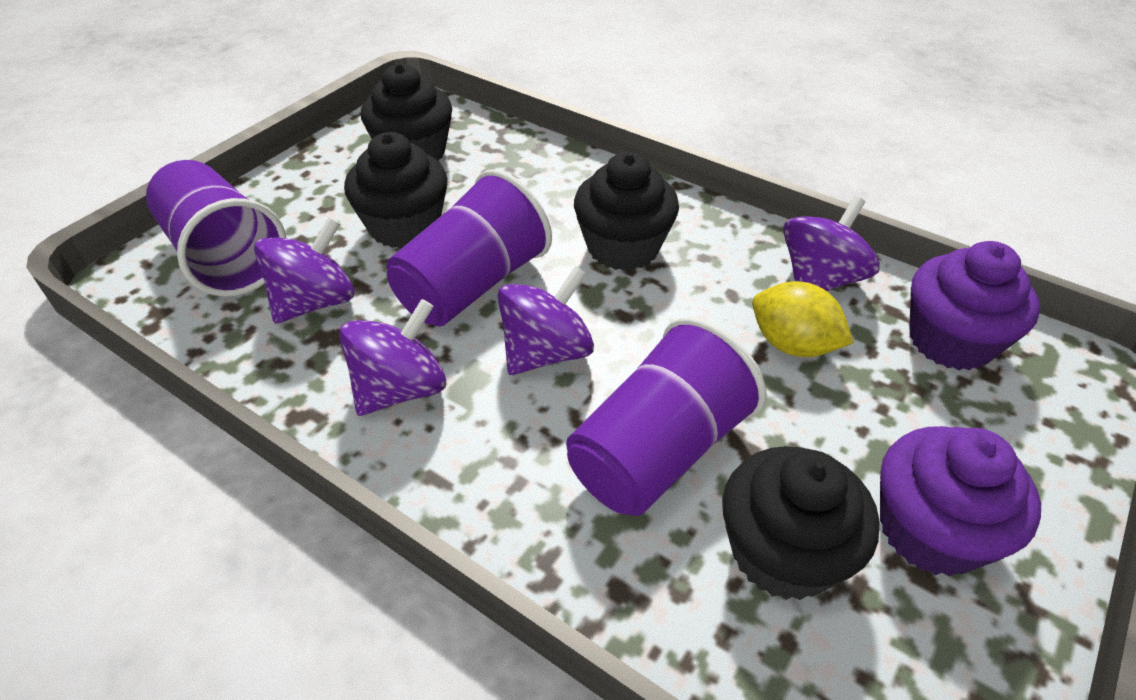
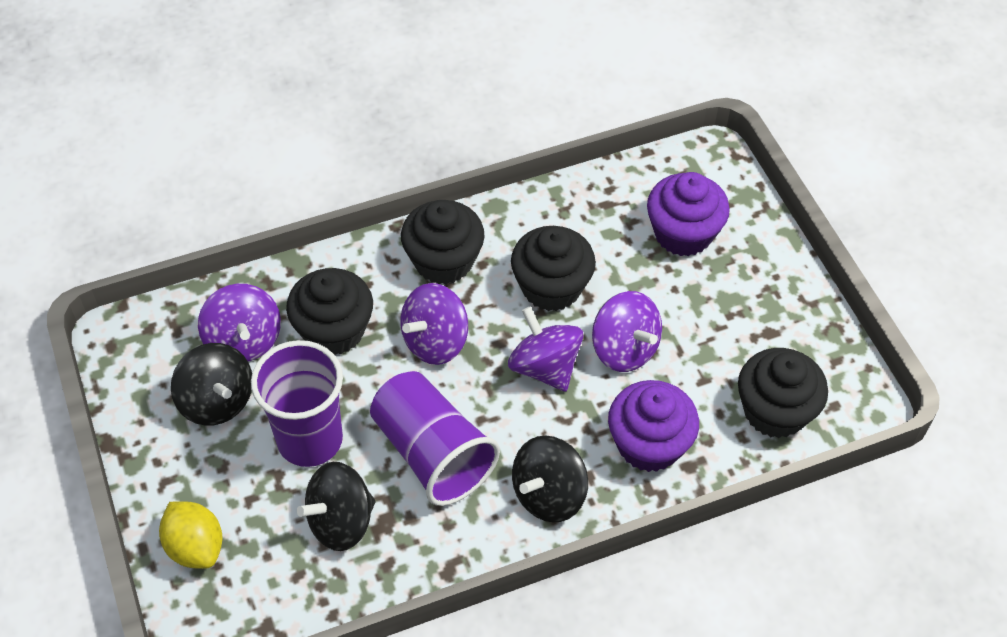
black spinning top: 0 -> 3
purple cup: 3 -> 2

